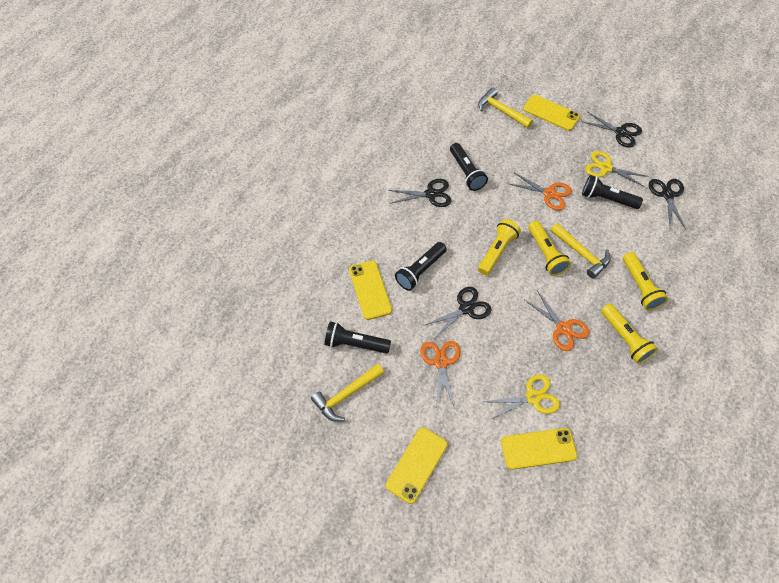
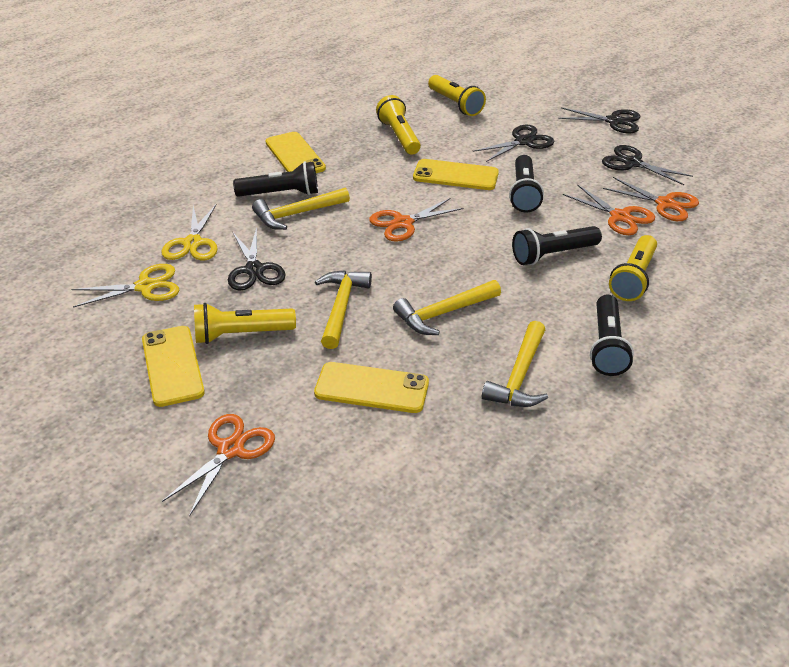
orange scissors: 3 -> 4
yellow hammer: 3 -> 4

